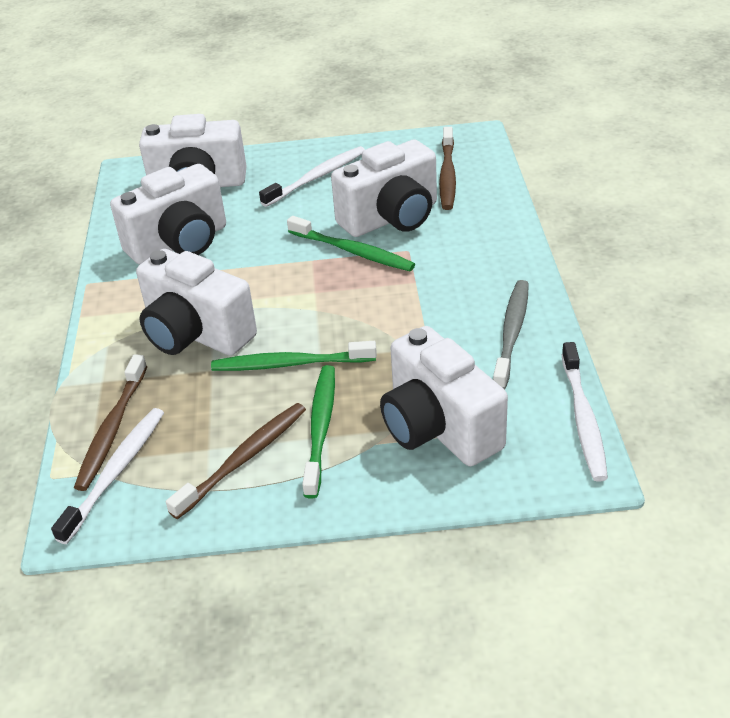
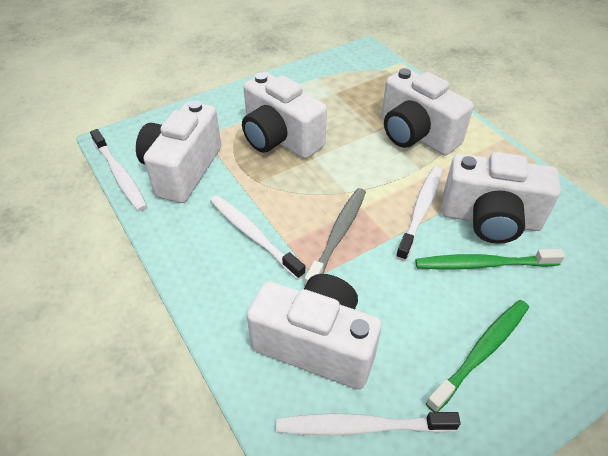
brown toothbrush: 3 -> 0
green toothbrush: 3 -> 2
white toothbrush: 3 -> 4

